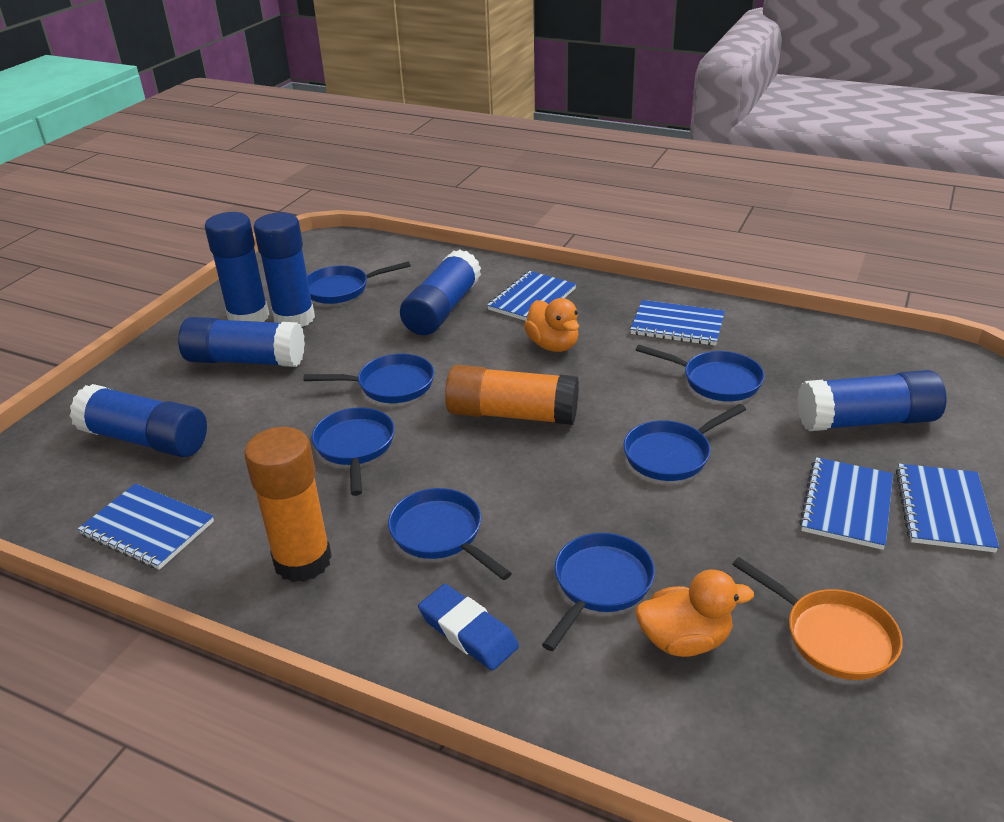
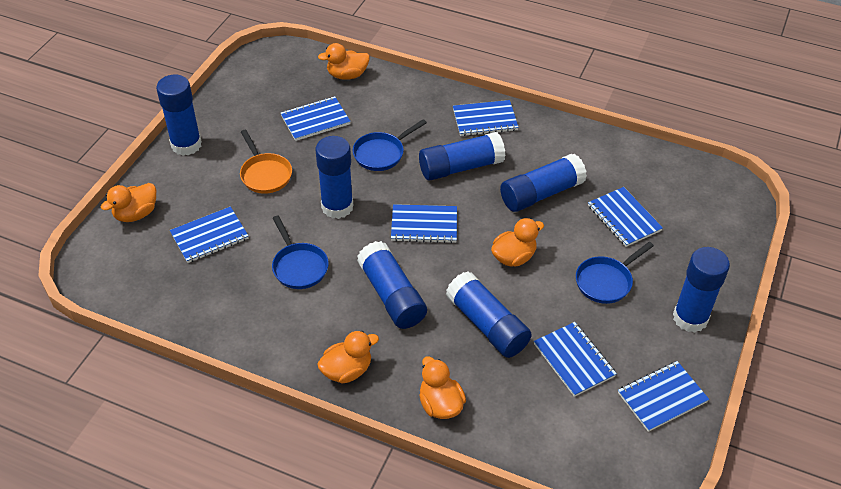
blue eraser: 1 -> 0
blue glue stick: 6 -> 7
blue notebook: 5 -> 7
blue pan: 7 -> 3
orange duck: 2 -> 5
orange glue stick: 2 -> 0

